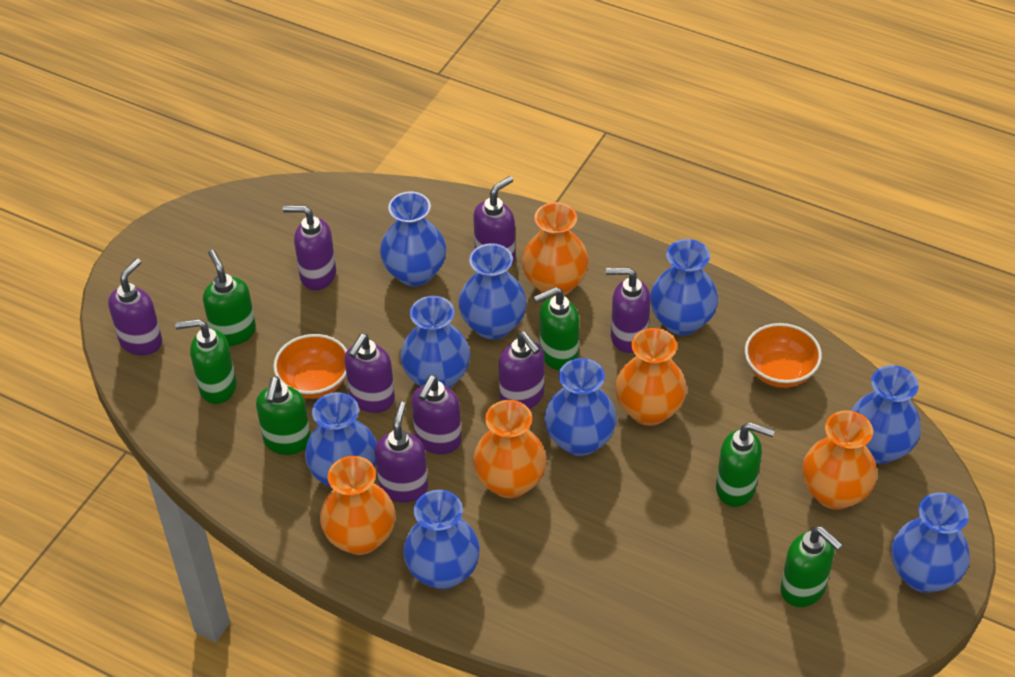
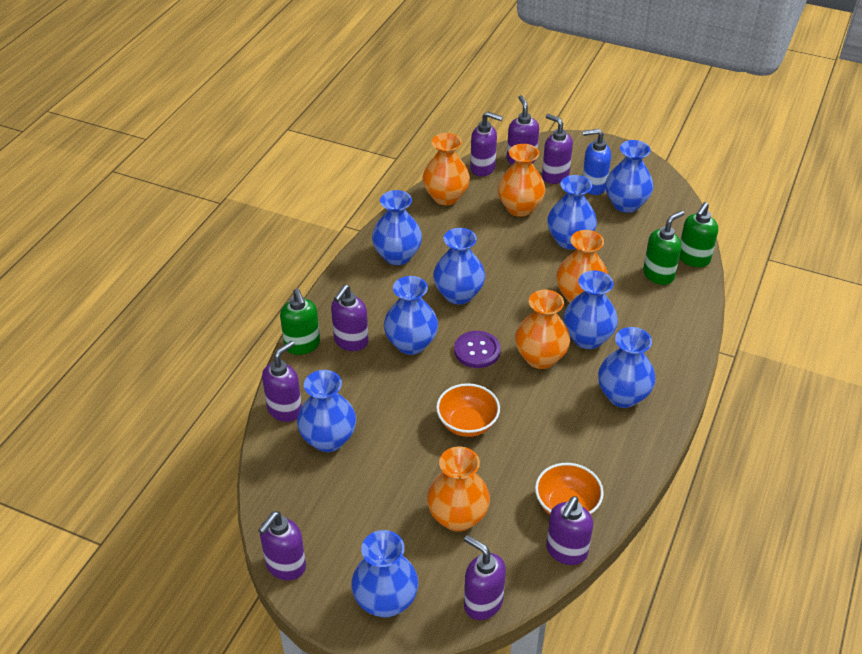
blue soap dispenser: 0 -> 1
green soap dispenser: 6 -> 3
purple button: 0 -> 1

